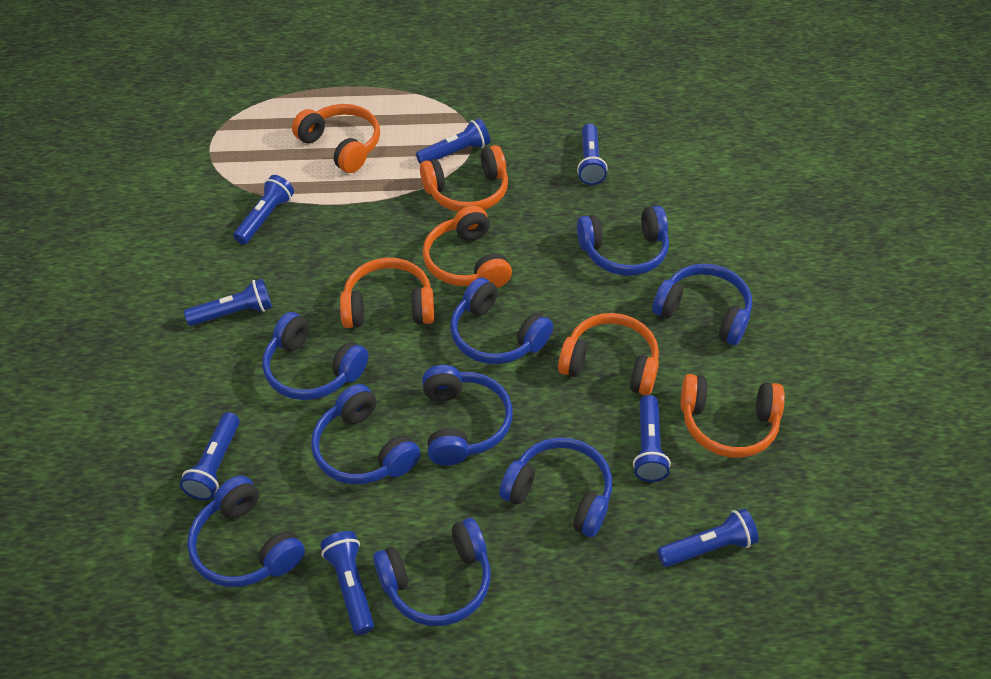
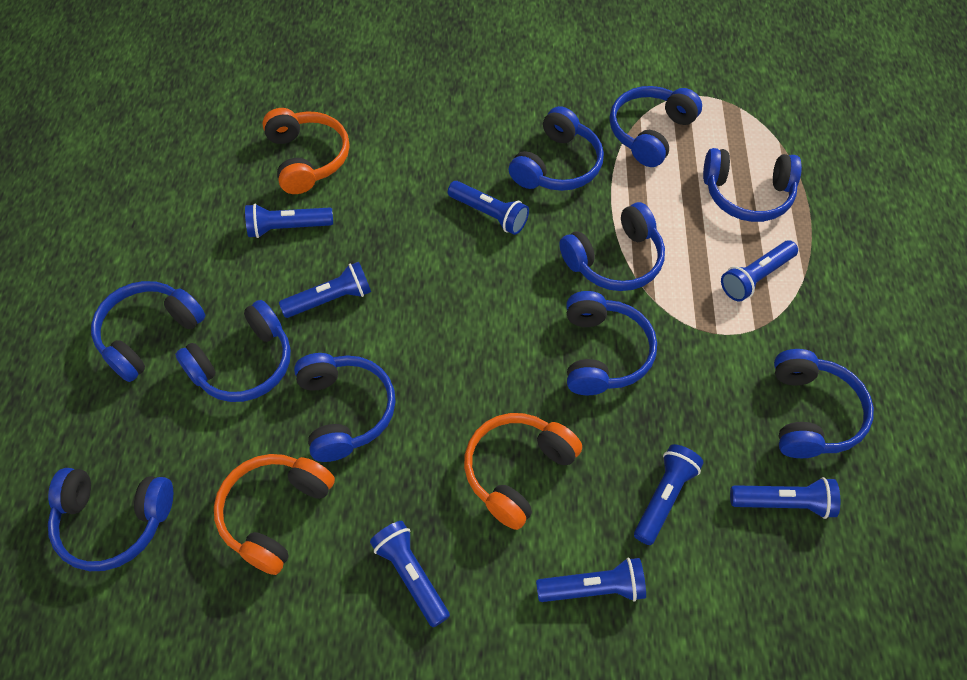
blue headphones: 9 -> 10
orange headphones: 6 -> 3

